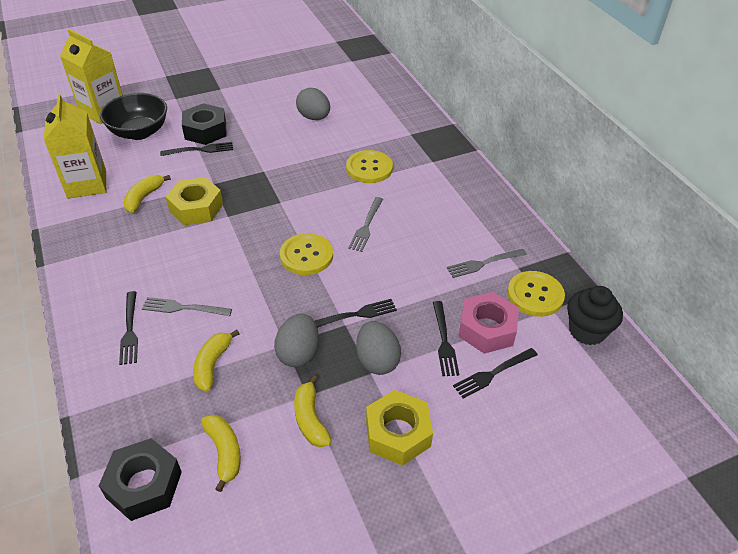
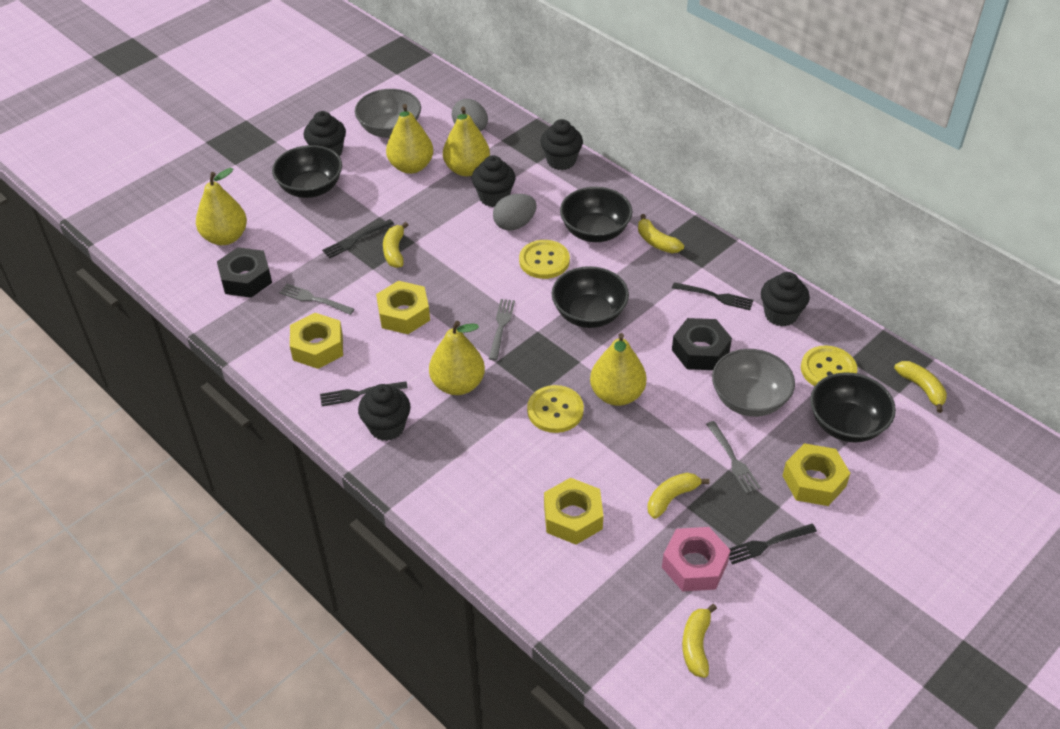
black bowl: 1 -> 4
black cupcake: 1 -> 5
black fork: 5 -> 4
grey bowl: 0 -> 2
grey egg: 3 -> 2
yellow banana: 4 -> 5
yellow carton: 2 -> 0
yellow nut: 2 -> 4
yellow pear: 0 -> 5

